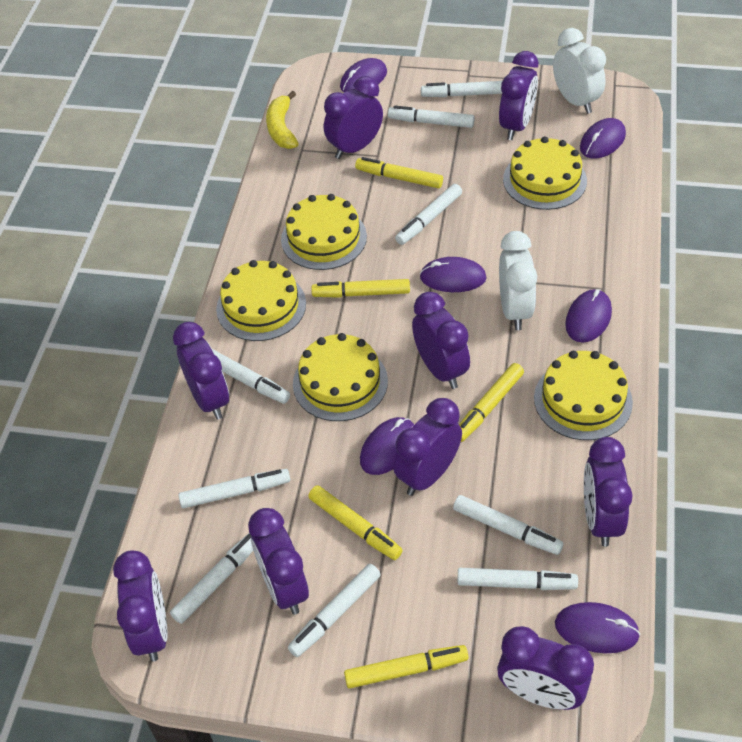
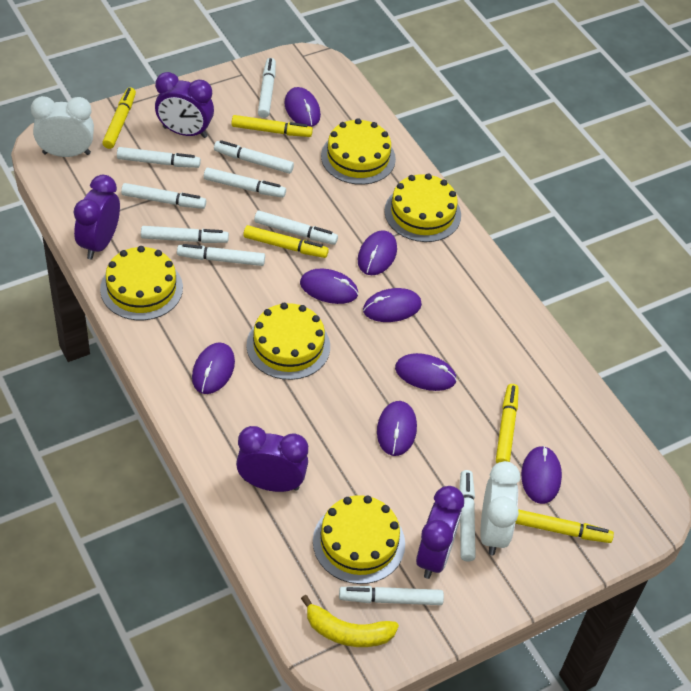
purple clock: 9 -> 4
purple mouse: 6 -> 8
white marker: 9 -> 10

